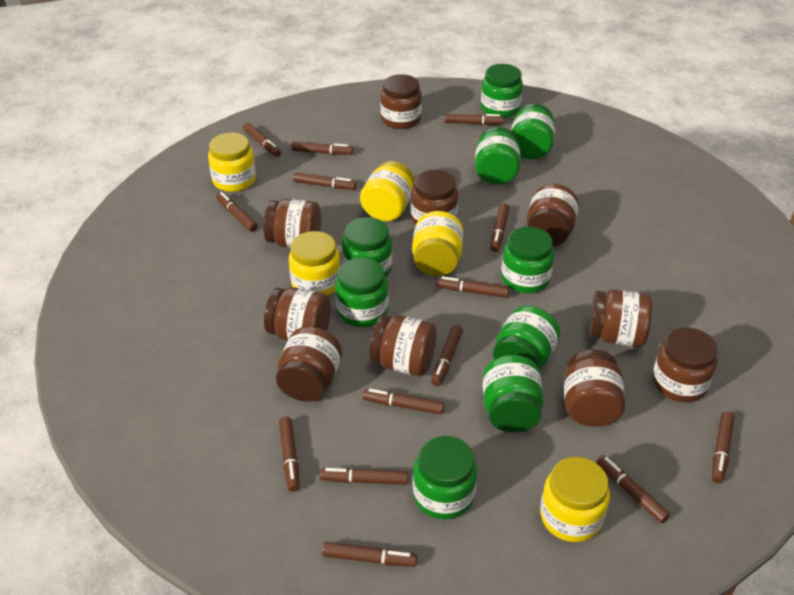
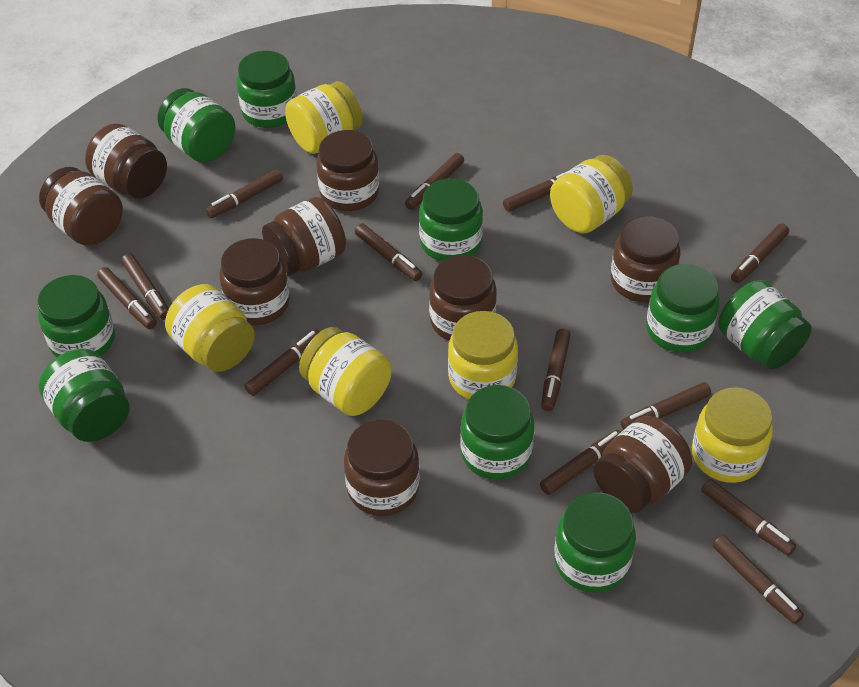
brown jar: 10 -> 9
brown marker: 14 -> 13
yellow jar: 5 -> 6

